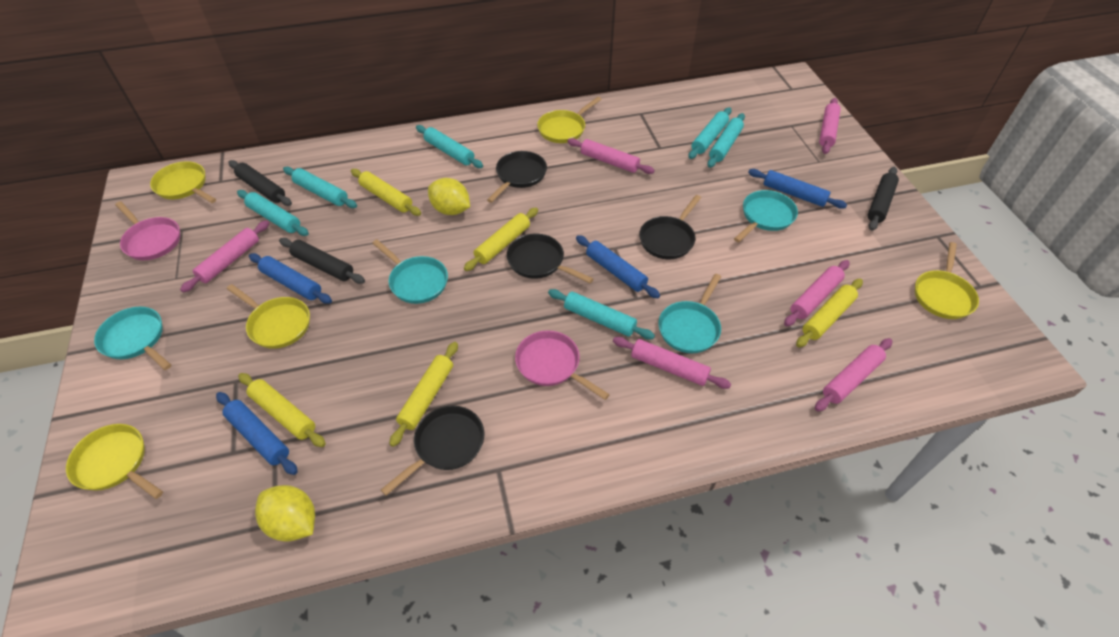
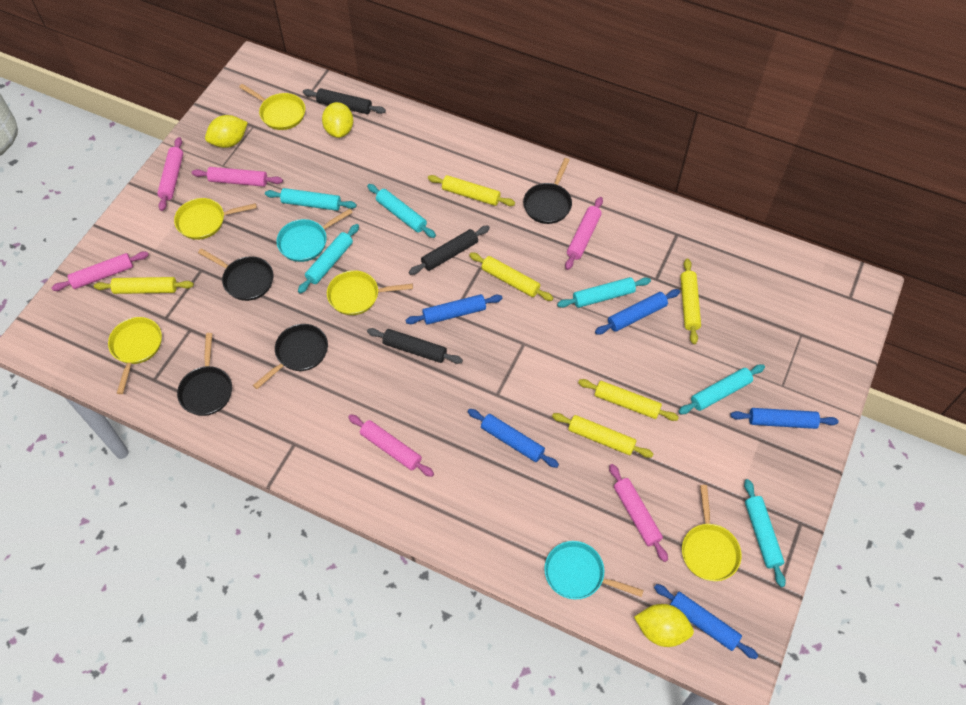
blue rolling pin: 4 -> 5
pink pan: 2 -> 0
turquoise pan: 4 -> 2
yellow lemon: 2 -> 3
yellow rolling pin: 5 -> 6

